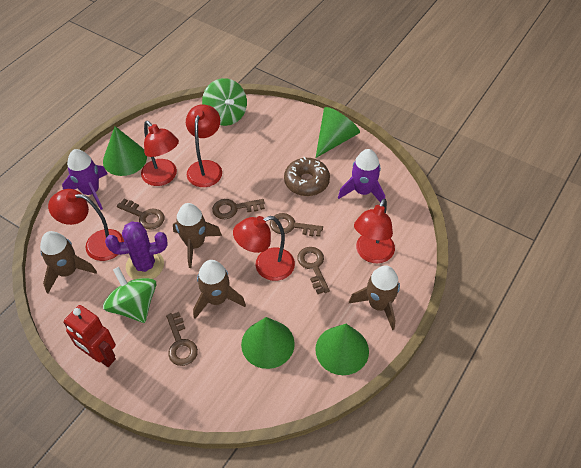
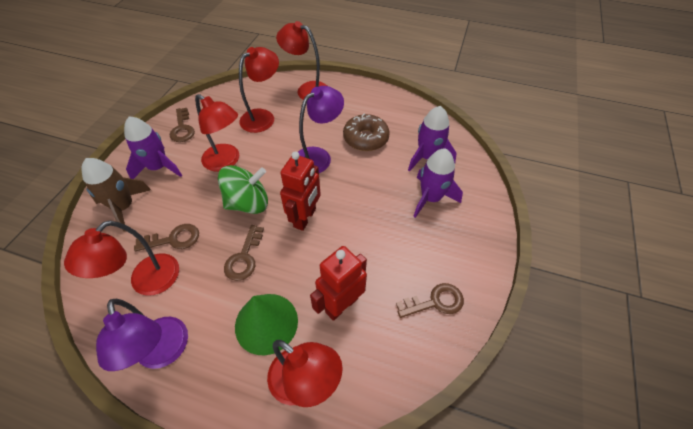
brown key: 5 -> 4
brown rocket: 4 -> 1
green cone: 4 -> 1
green spinning top: 2 -> 1
purple cactus: 1 -> 0
purple lamp: 0 -> 2
purple rocket: 2 -> 3
red robot: 1 -> 2

